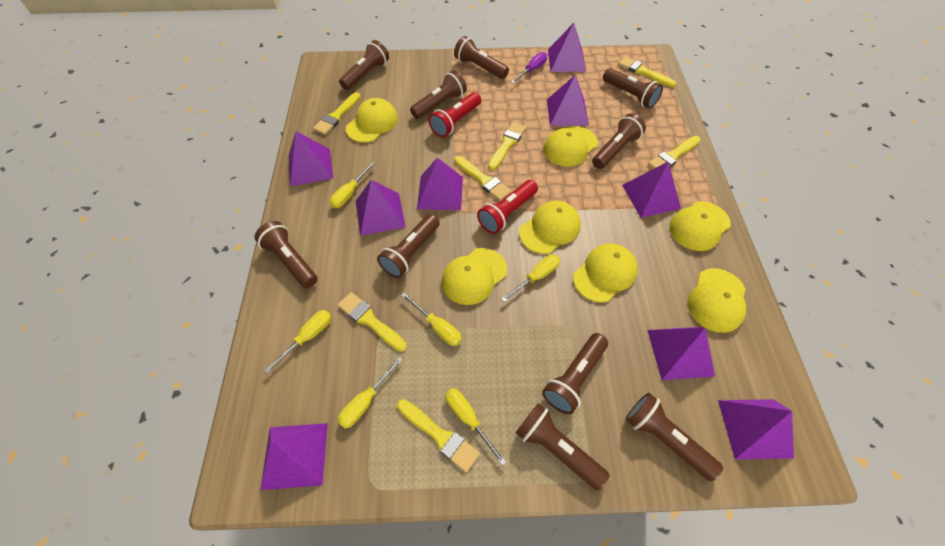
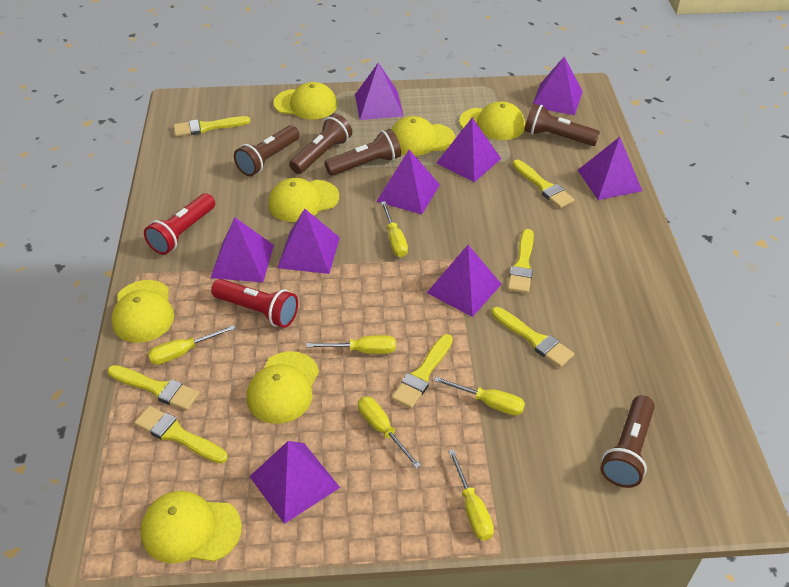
brown flashlight: 10 -> 5
purple screwdriver: 1 -> 0

